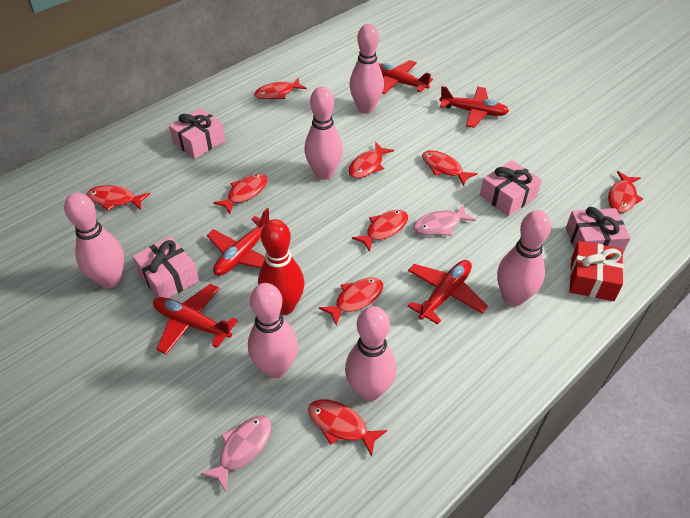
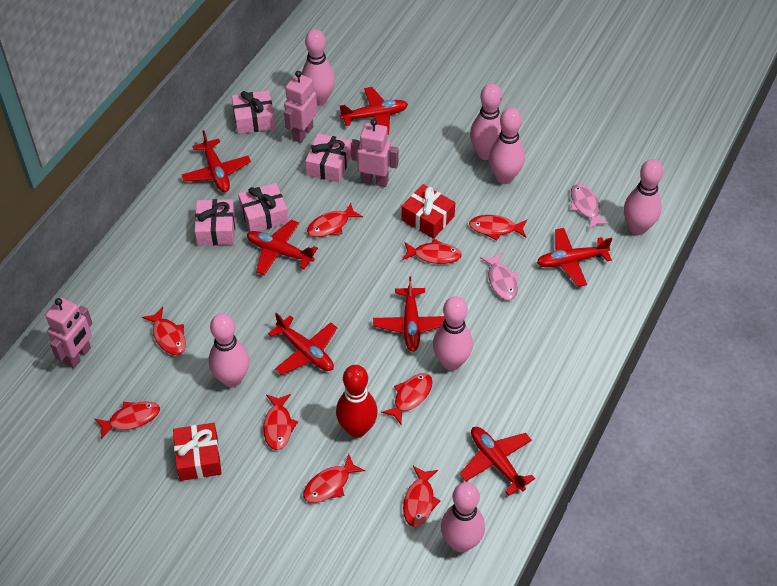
pink bowling pin: 6 -> 7
pink robot: 0 -> 3
red gift: 1 -> 2
red plane: 5 -> 7

